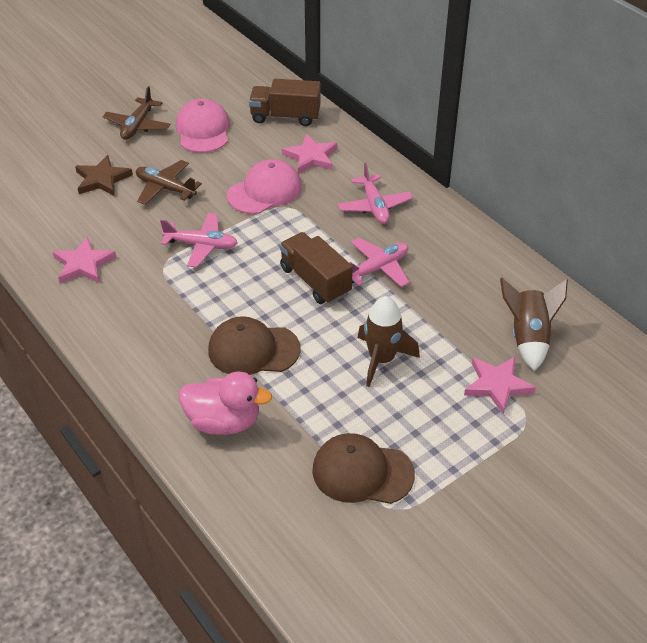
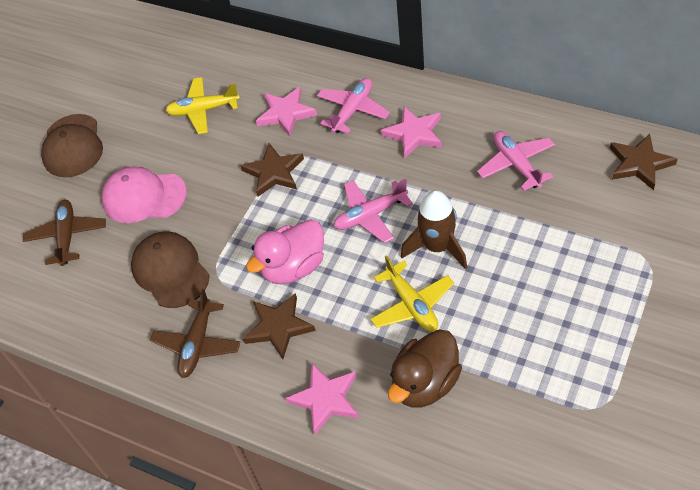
brown duck: 0 -> 1
brown rocket: 2 -> 1
brown star: 1 -> 3
brown truck: 2 -> 0
pink cap: 2 -> 1
yellow plane: 0 -> 2

